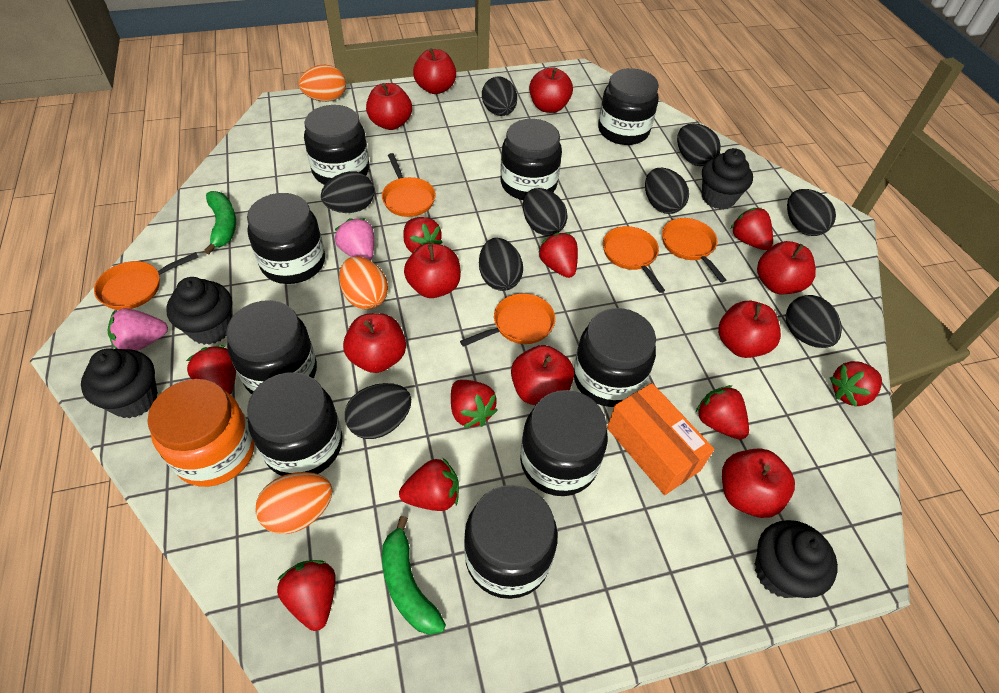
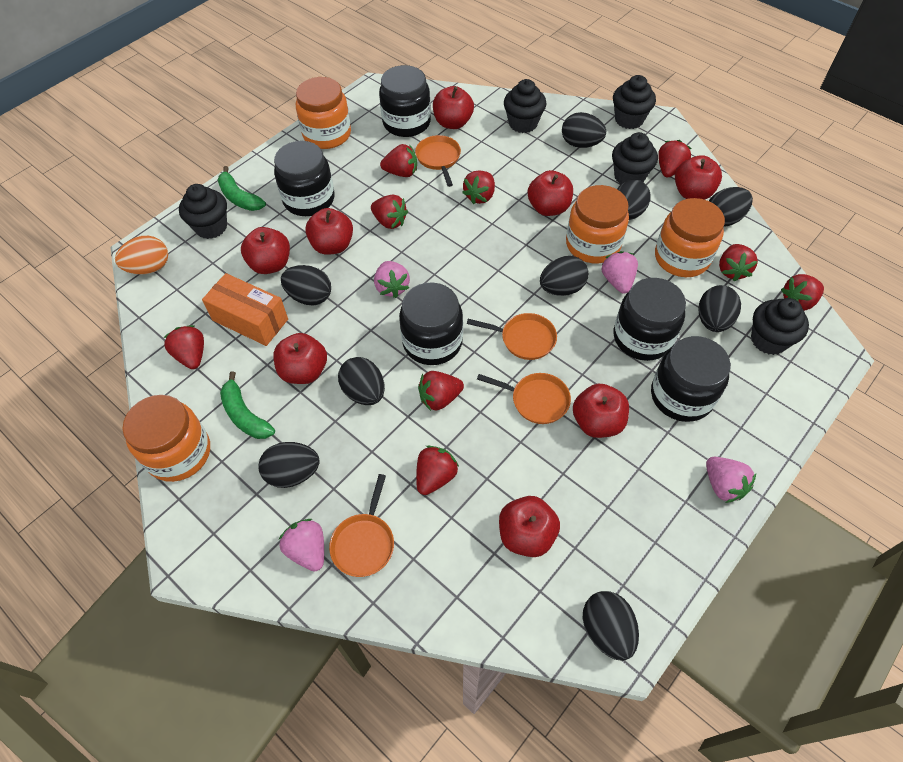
black cupcake: 4 -> 5
black jar: 9 -> 5
orange egg: 3 -> 1
orange jar: 1 -> 4
orange pan: 5 -> 4
pink strawberry: 2 -> 4
red apple: 9 -> 8

